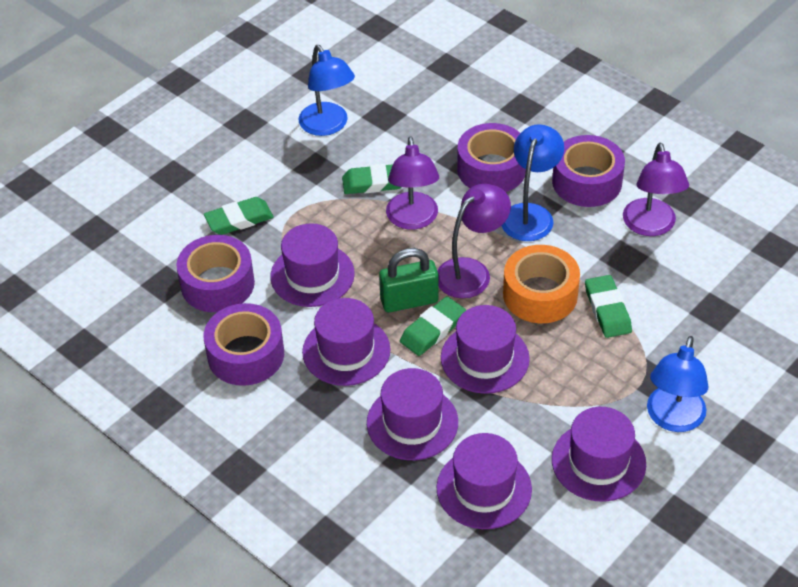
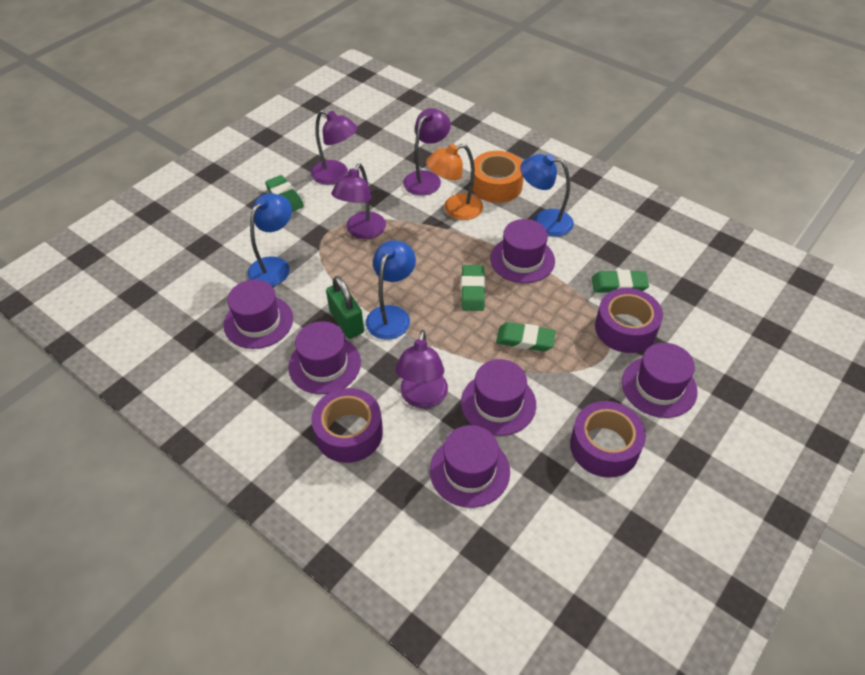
orange lamp: 0 -> 1
purple lamp: 3 -> 4
purple tape: 4 -> 3

